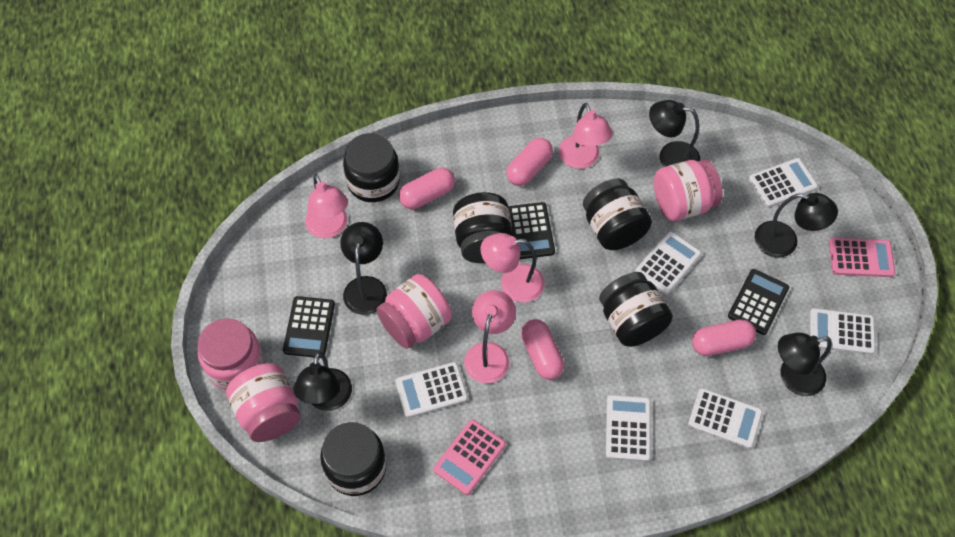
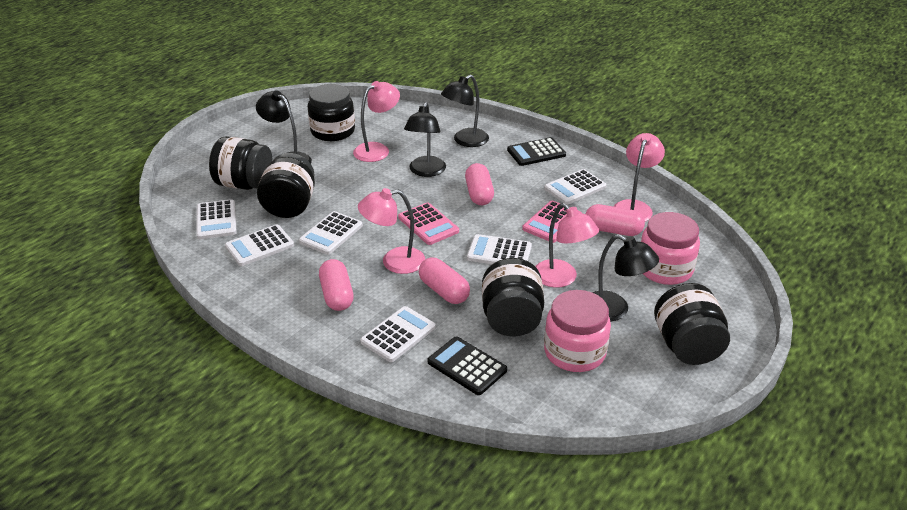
black calculator: 3 -> 2
black lamp: 5 -> 4
pink jar: 4 -> 2

